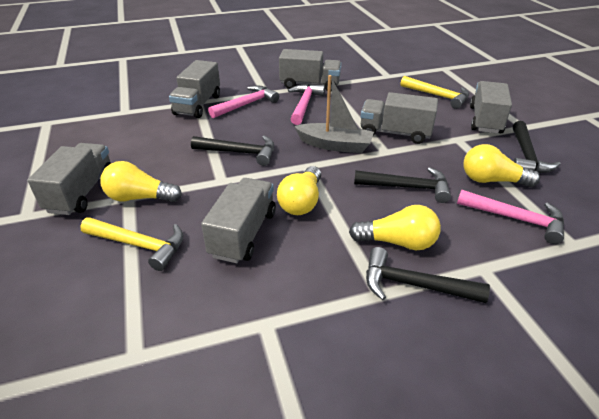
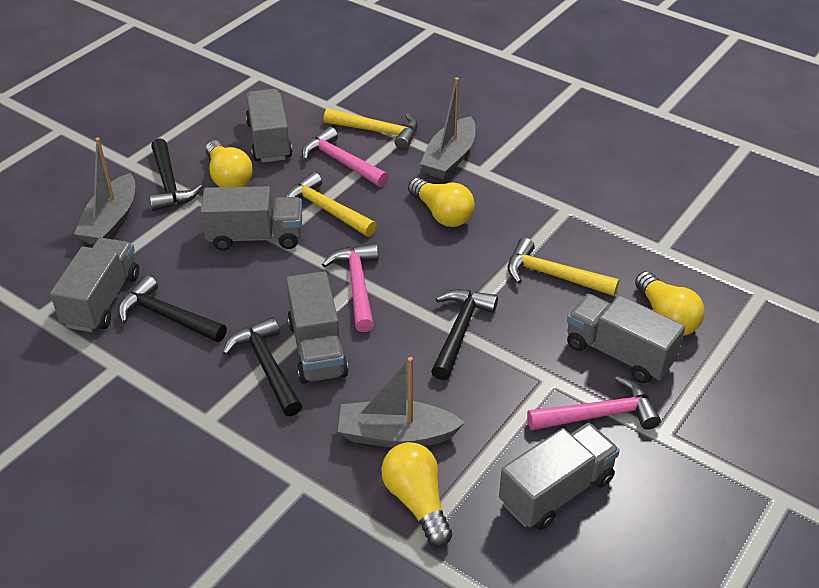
grey boat: 1 -> 3
yellow hammer: 2 -> 3

